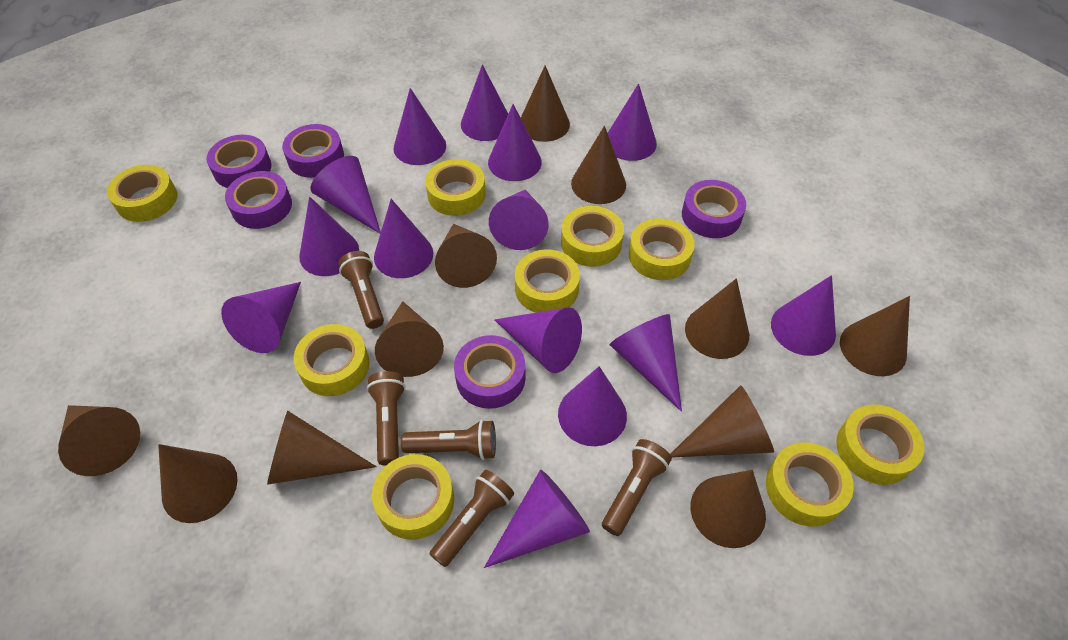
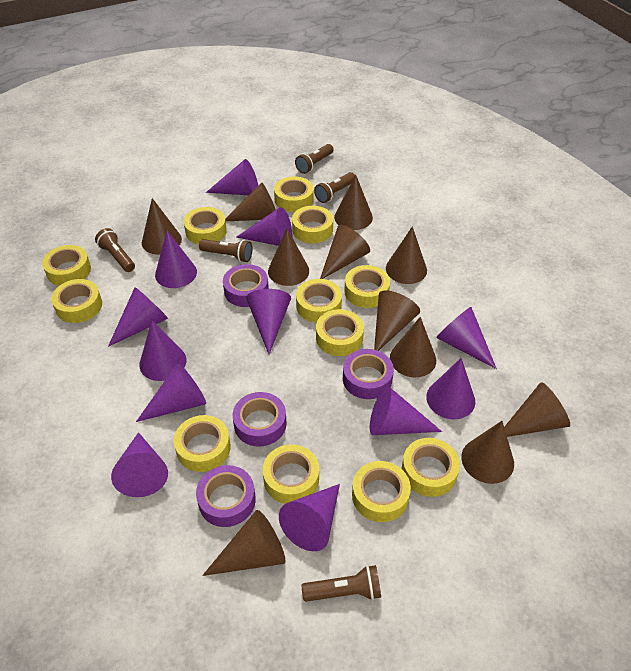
purple cone: 14 -> 12
purple tape: 5 -> 4
yellow tape: 9 -> 12

